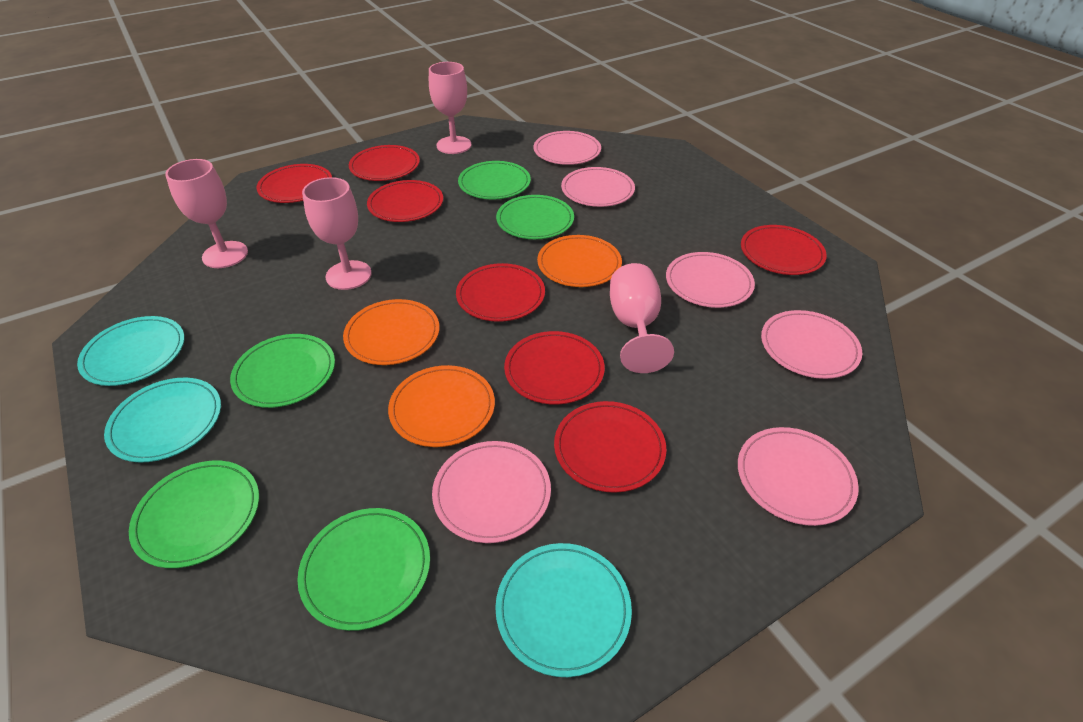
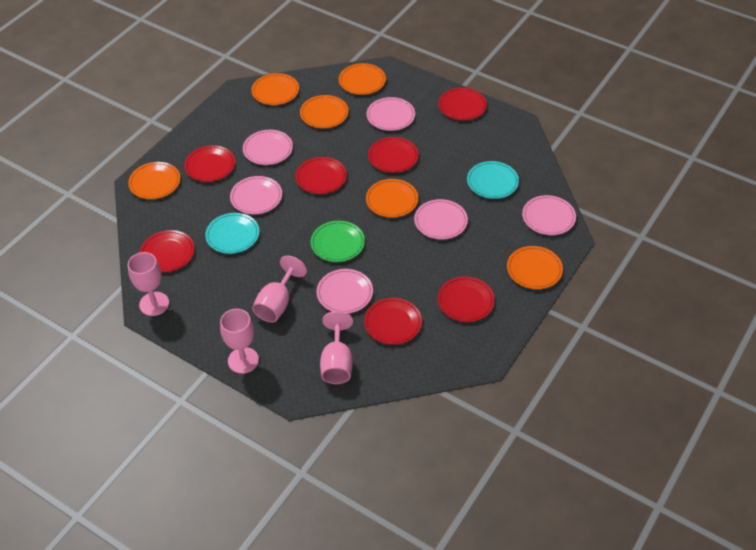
green plate: 5 -> 1
orange plate: 3 -> 6
turquoise plate: 3 -> 2

